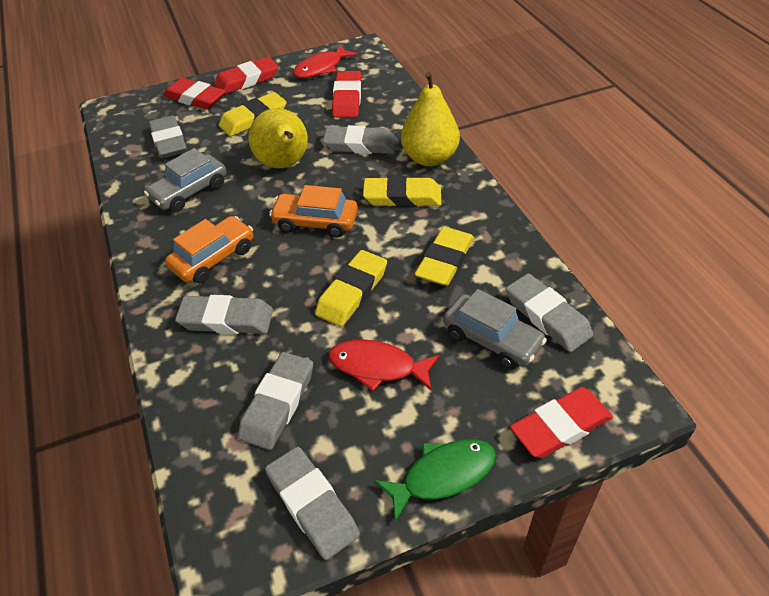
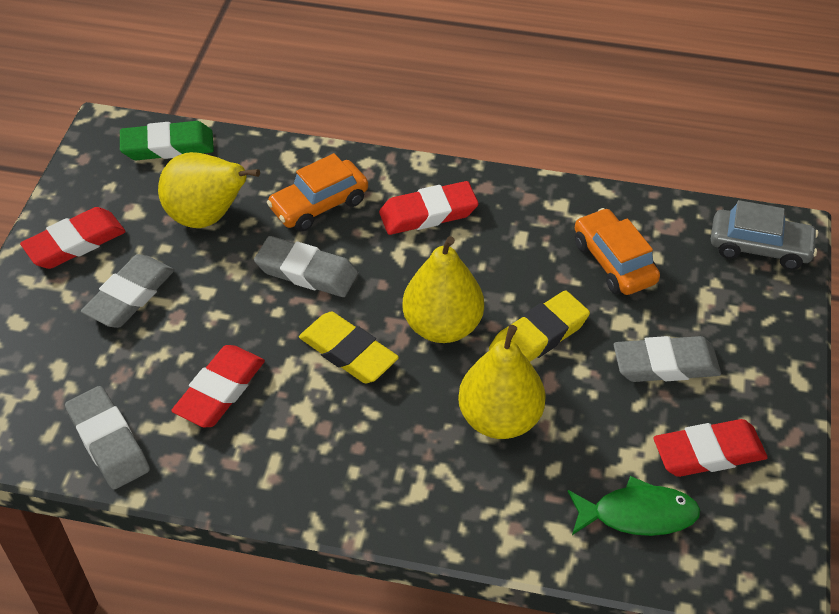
green eraser: 0 -> 1
grey car: 2 -> 1
grey eraser: 6 -> 4
red fish: 2 -> 0
yellow eraser: 4 -> 2
yellow pear: 2 -> 3

